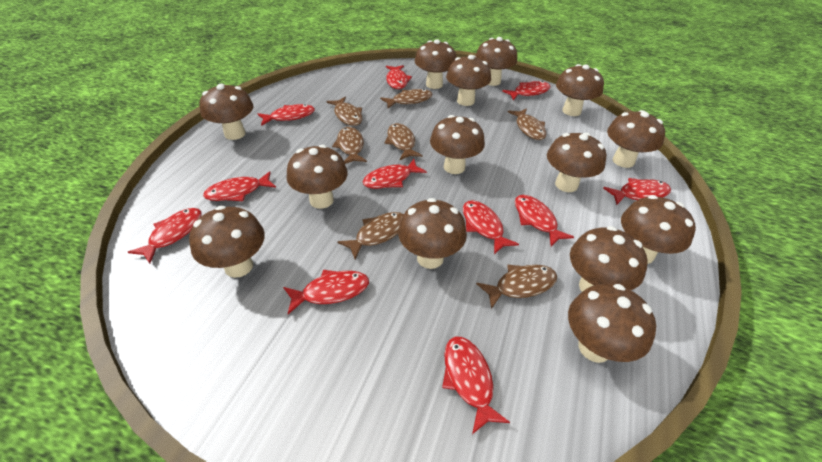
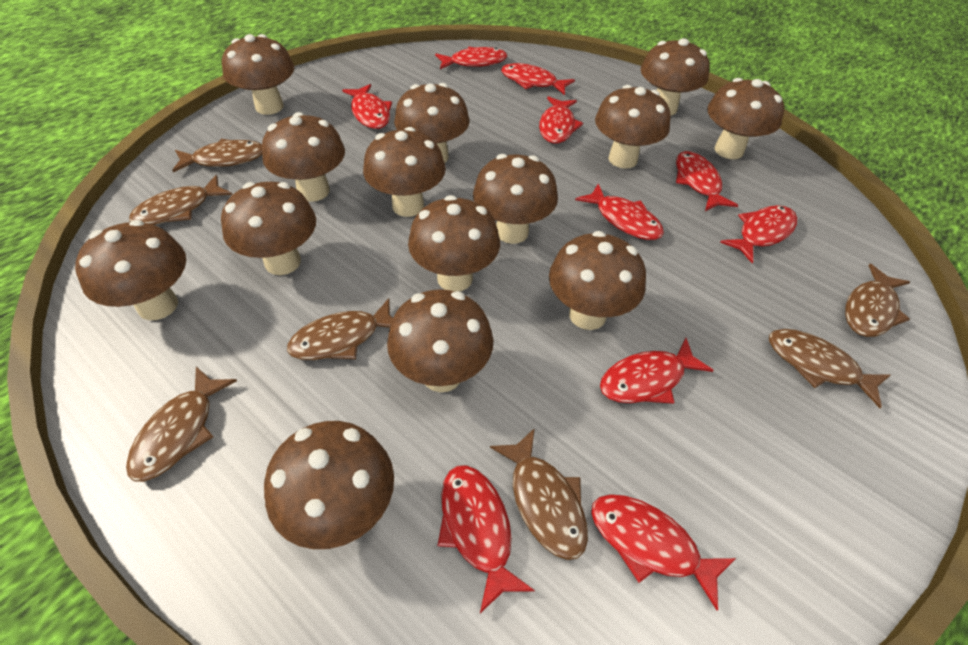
red fish: 11 -> 10

